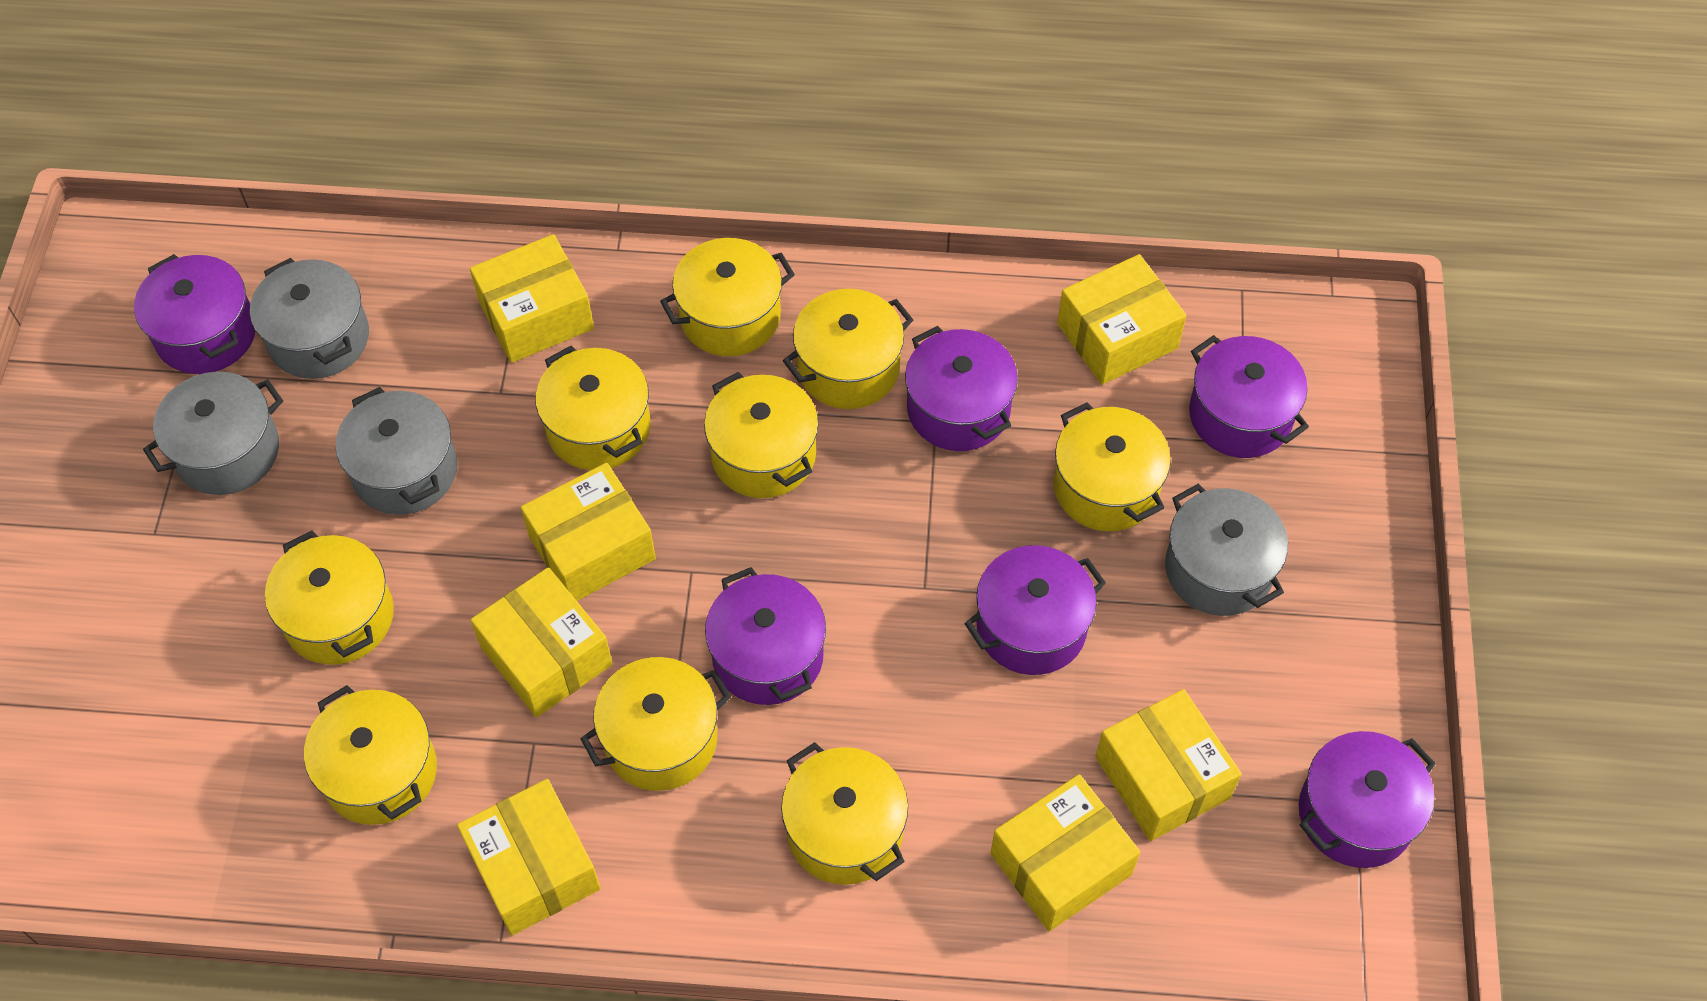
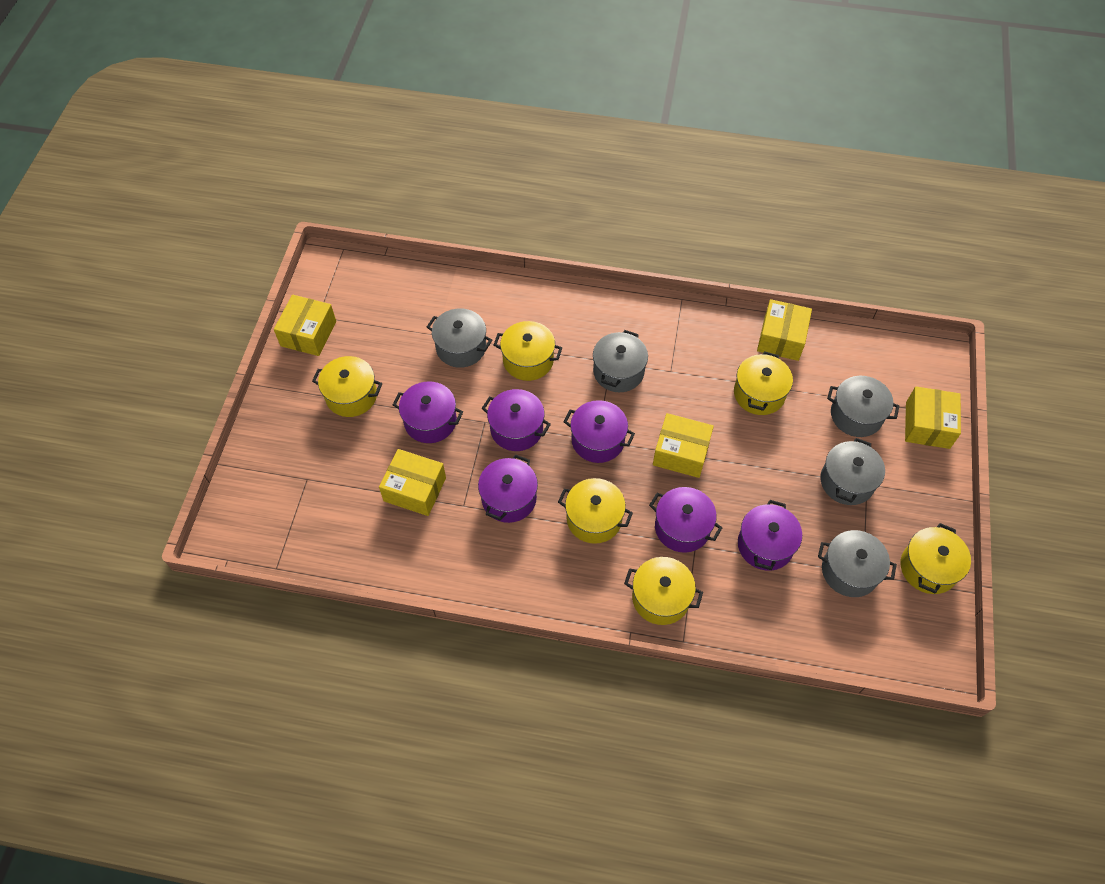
grey pot: 4 -> 5
yellow box: 7 -> 5
yellow pot: 9 -> 6

